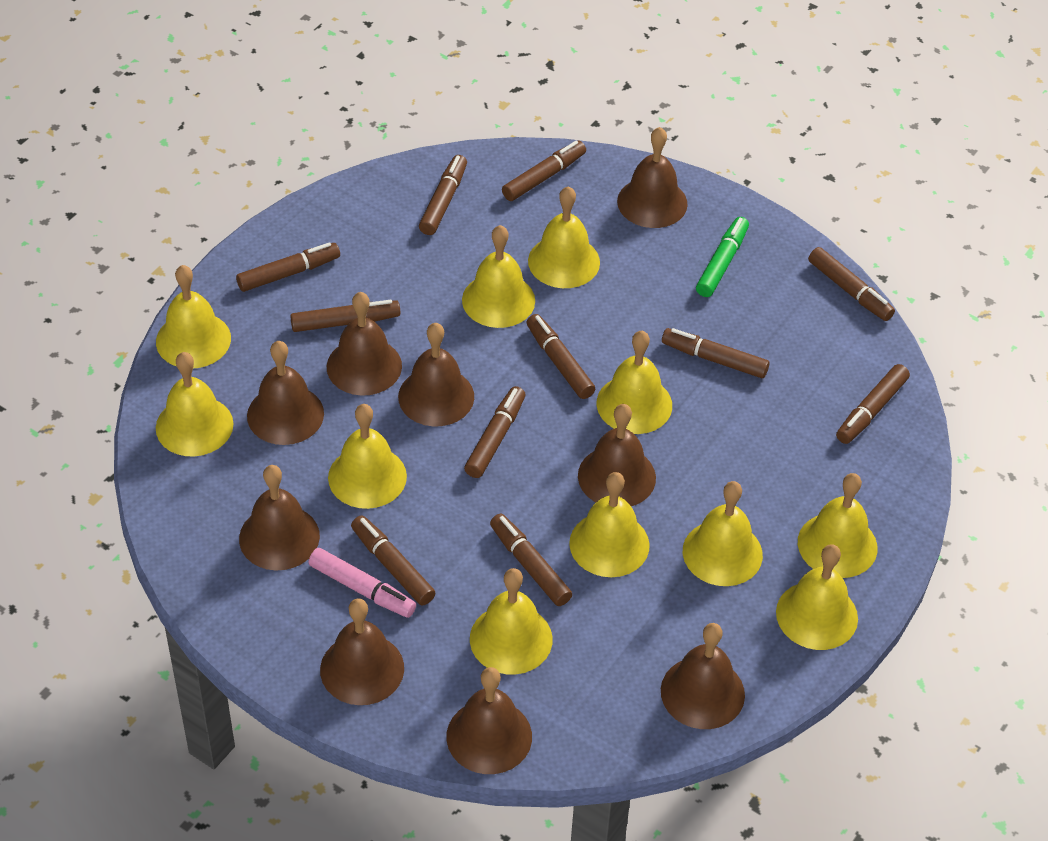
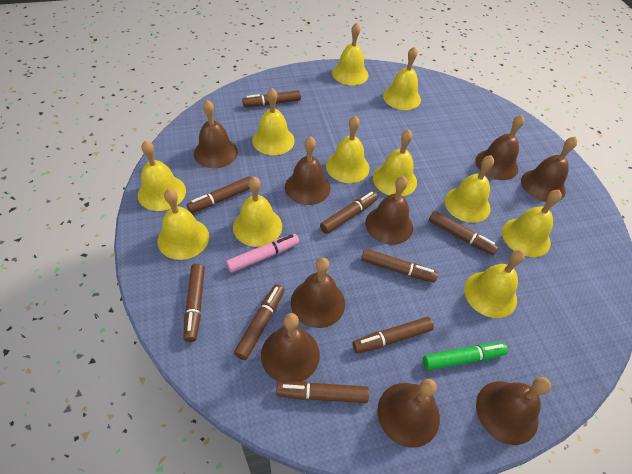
brown marker: 11 -> 9

